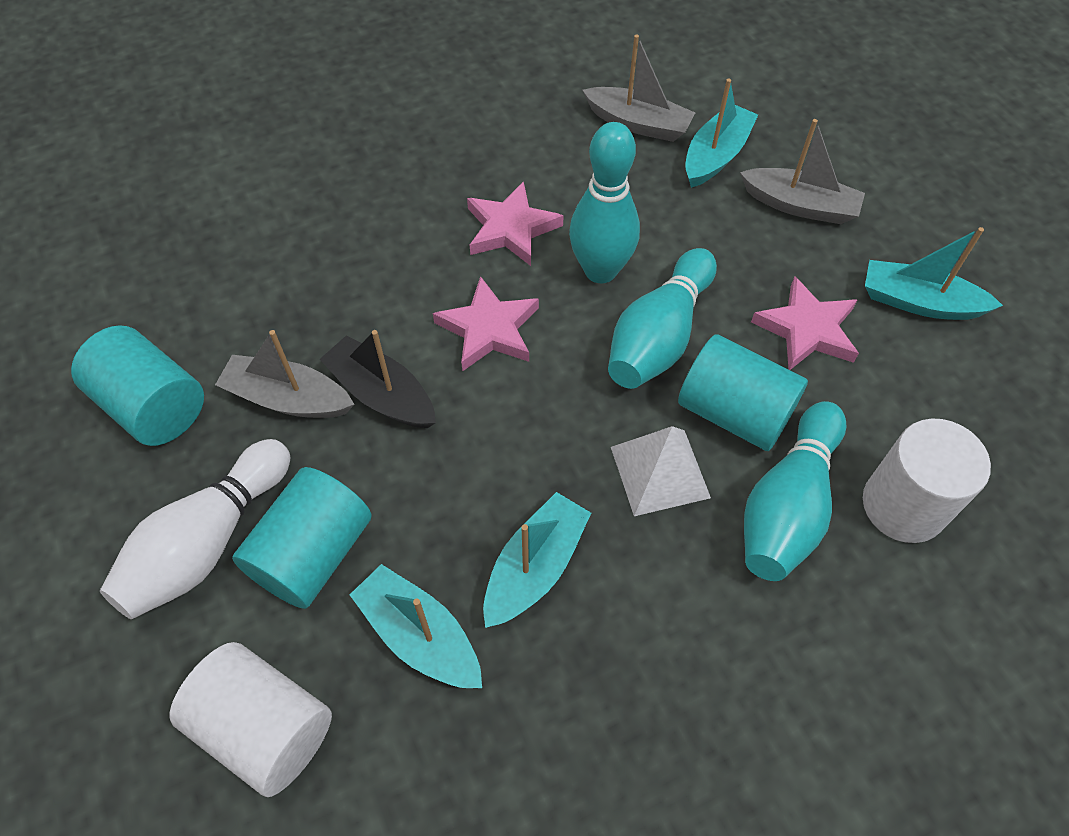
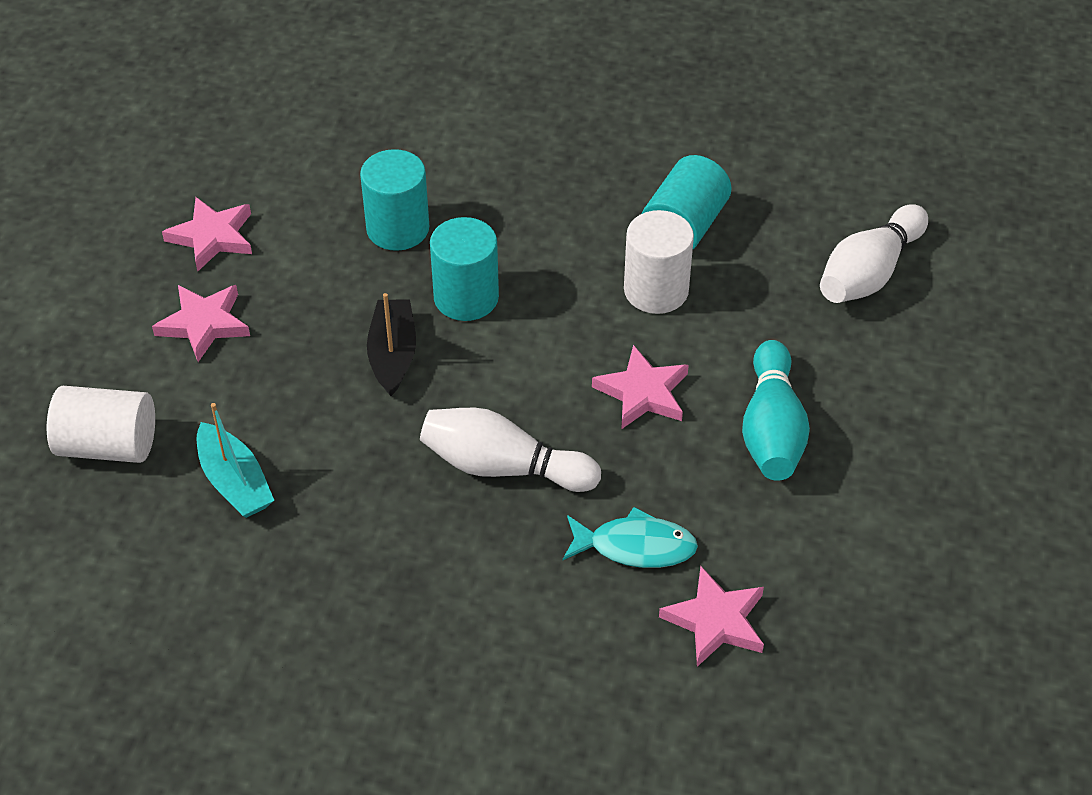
grey boat: 3 -> 0
pink star: 3 -> 4
turquoise boat: 4 -> 1
turquoise bowling pin: 3 -> 1
turquoise fish: 0 -> 1
white bowling pin: 1 -> 2
white pyramid: 1 -> 0

